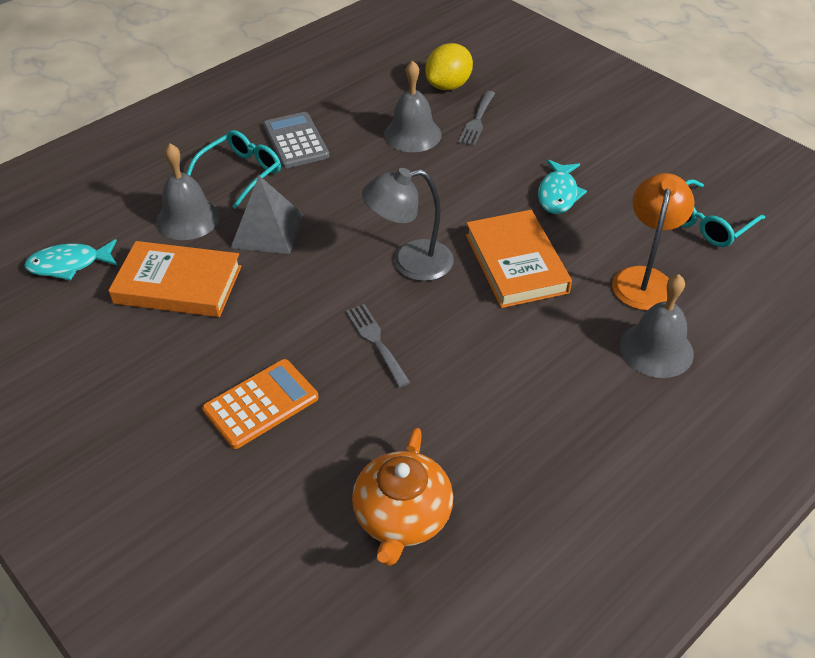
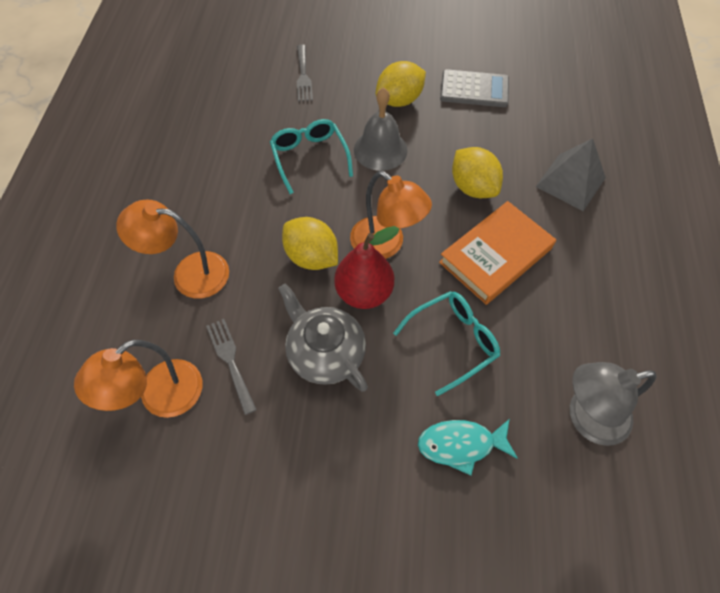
grey bell: 3 -> 1
grey teapot: 0 -> 1
orange book: 2 -> 1
orange calculator: 1 -> 0
orange lamp: 1 -> 3
orange teapot: 1 -> 0
red pear: 0 -> 1
turquoise fish: 2 -> 1
yellow lemon: 1 -> 3

